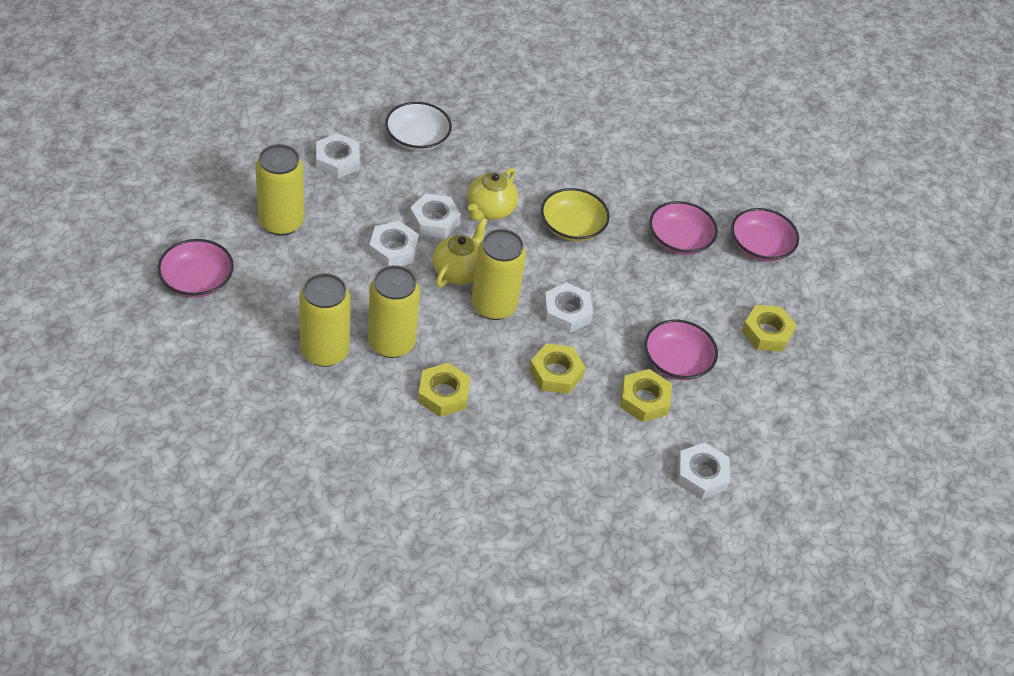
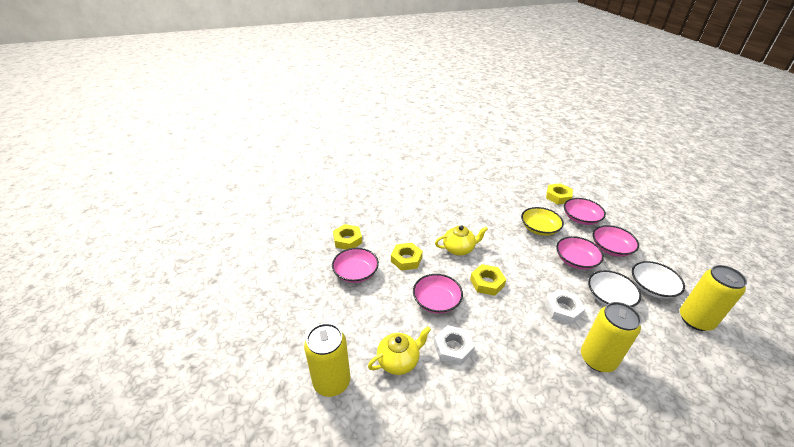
pink bowl: 4 -> 5
white bowl: 1 -> 2
white nut: 5 -> 2
yellow can: 4 -> 3

